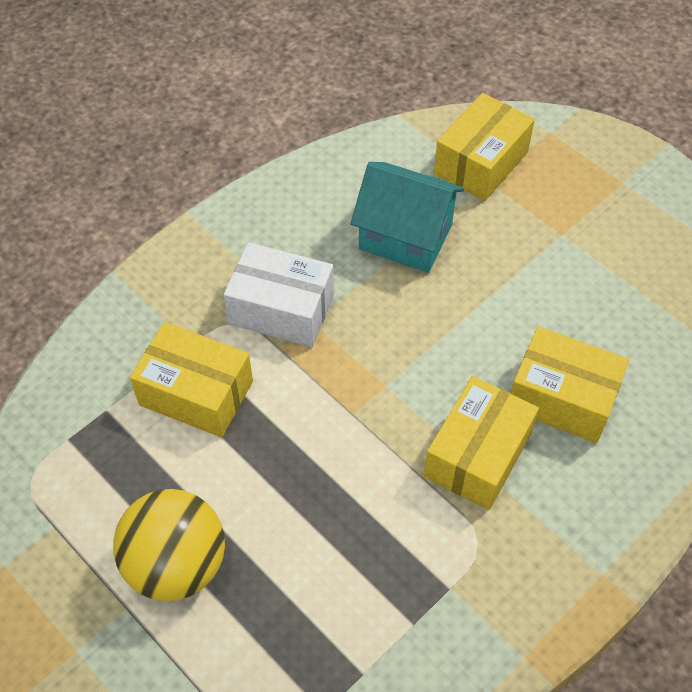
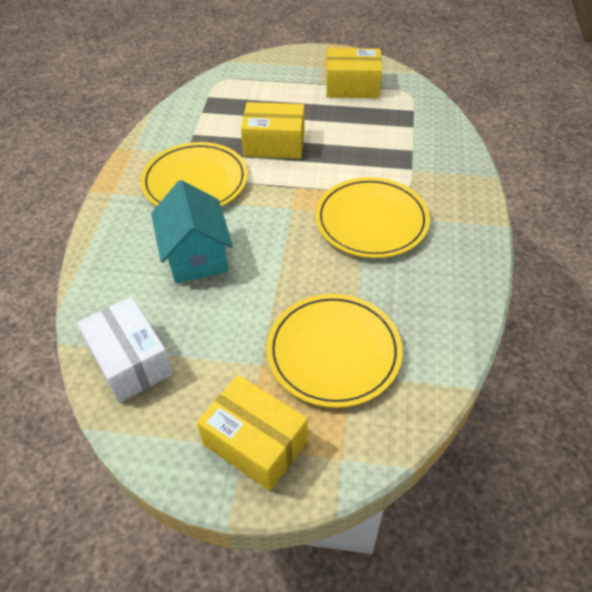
yellow ball: 1 -> 0
yellow box: 4 -> 3
yellow plate: 0 -> 3

